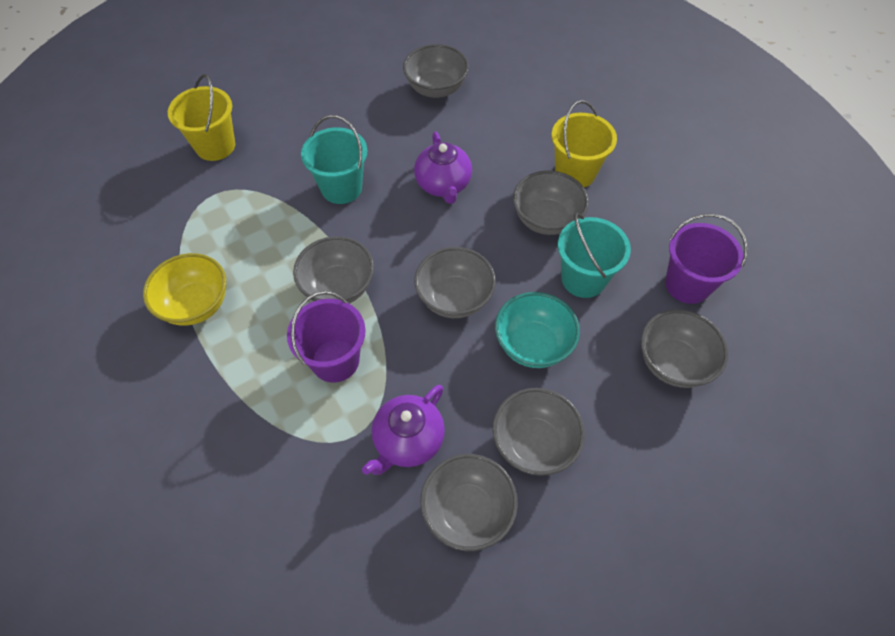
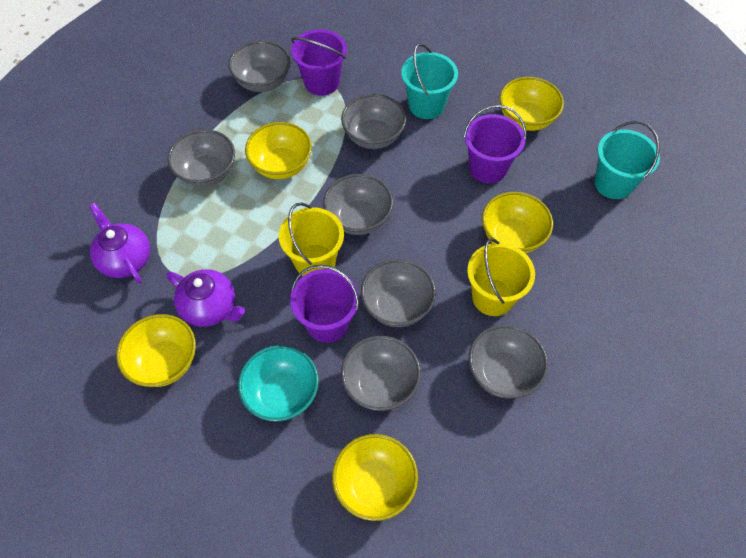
purple bucket: 2 -> 3
yellow bowl: 1 -> 5

